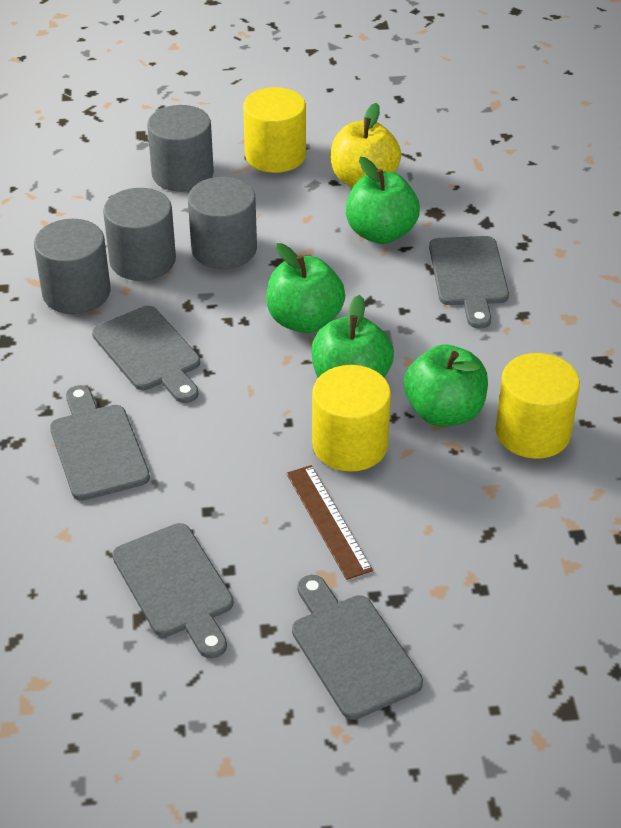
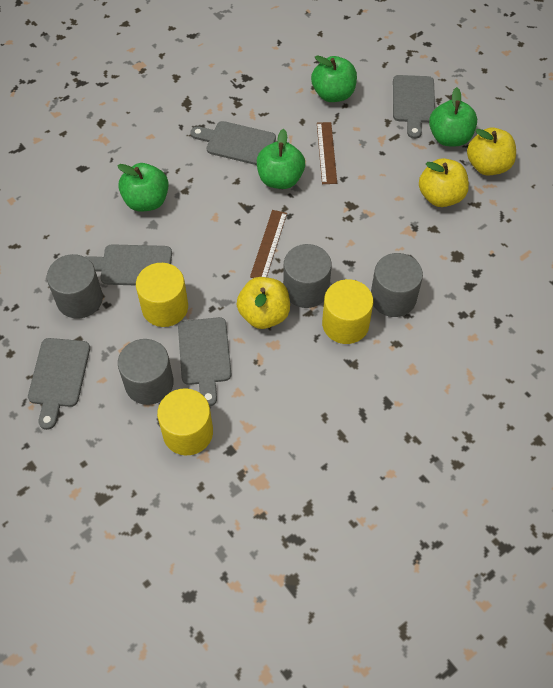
brown ruler: 1 -> 2
yellow apple: 1 -> 3

